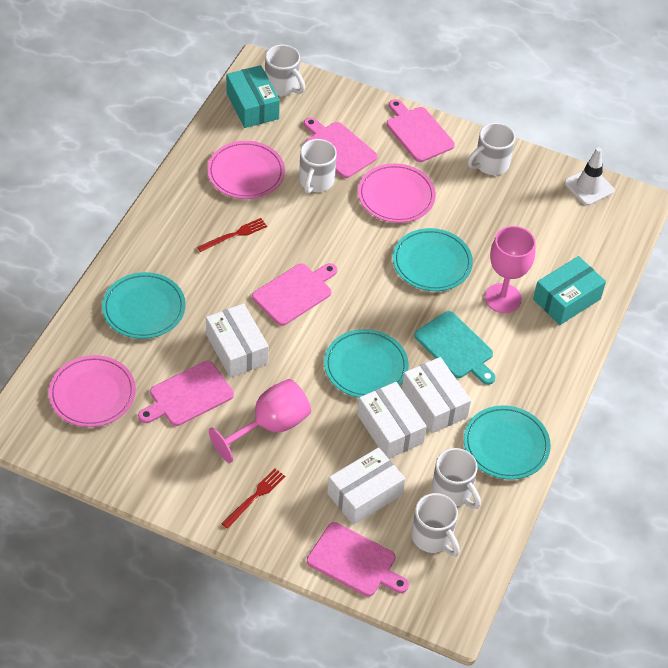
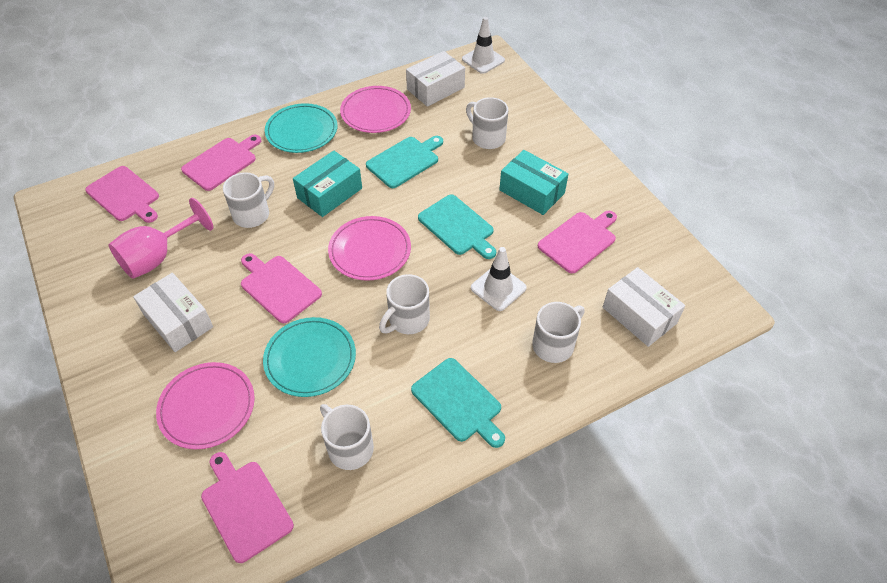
pink goblet: 2 -> 1
red fork: 2 -> 0
turquoise cutting board: 1 -> 3
turquoise plate: 4 -> 2
white box: 4 -> 3
white traffic cone: 1 -> 2

